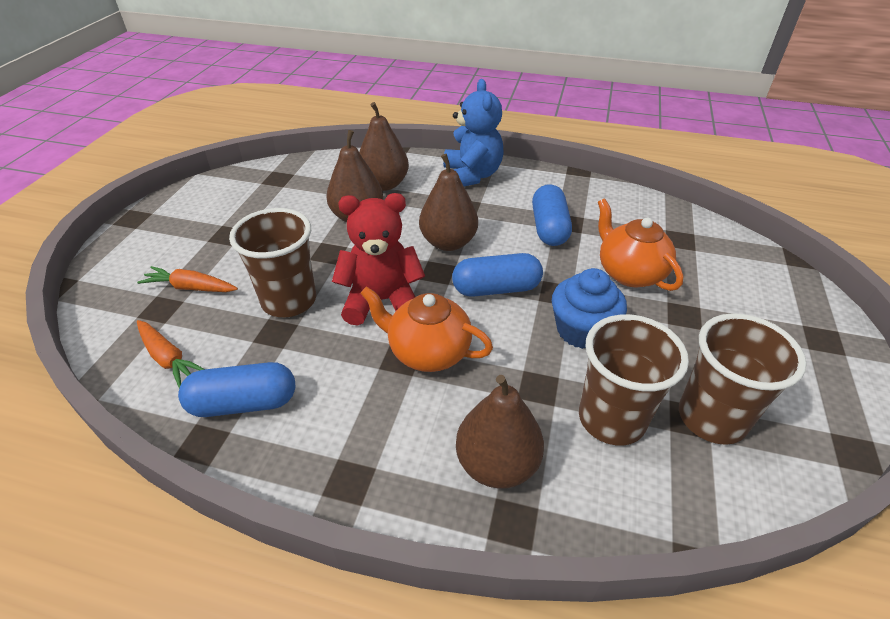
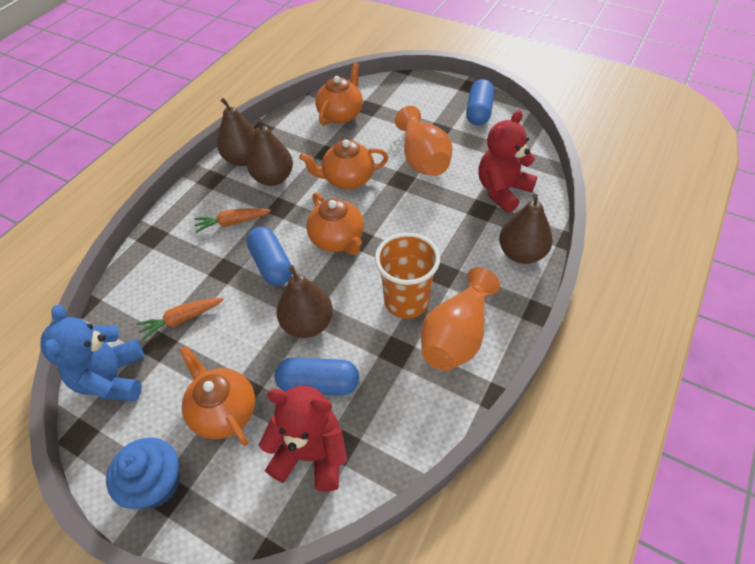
brown cup: 3 -> 0
orange cup: 0 -> 1
orange teapot: 2 -> 4
orange vase: 0 -> 2
red teddy bear: 1 -> 2

